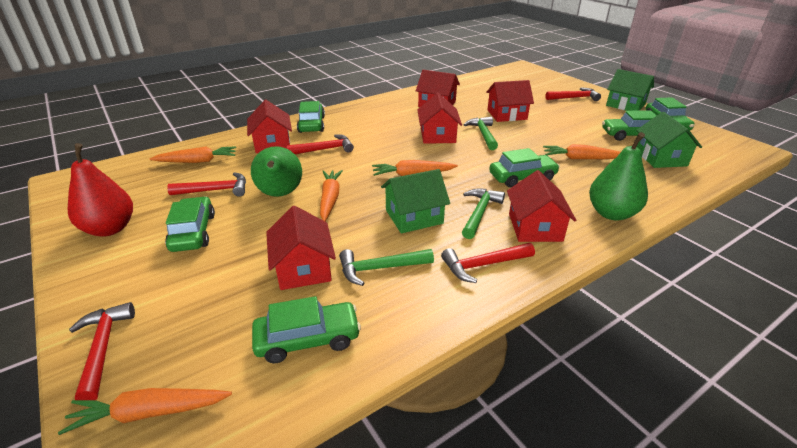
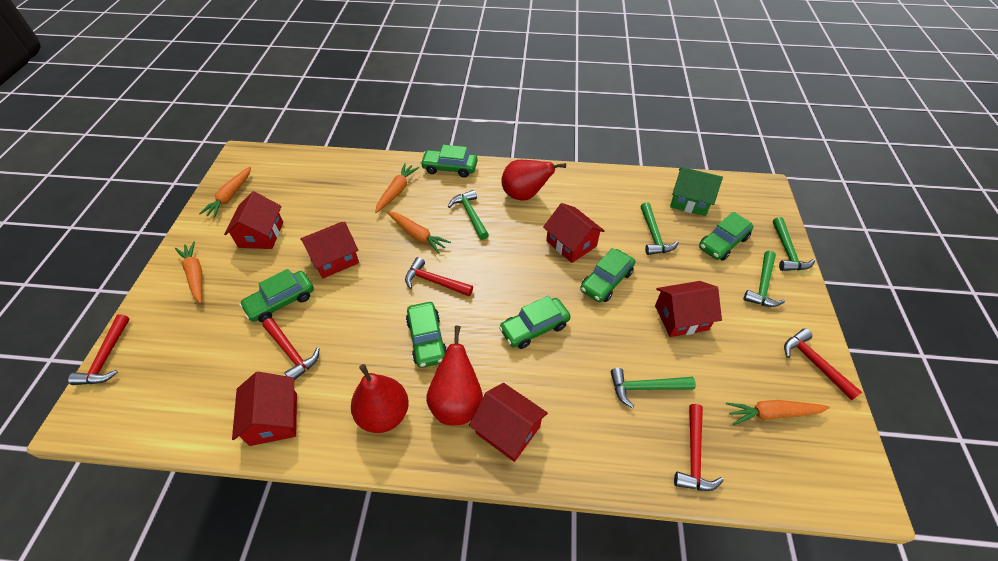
green hammer: 3 -> 5
green house: 3 -> 1
green pear: 2 -> 0
red pear: 1 -> 3

